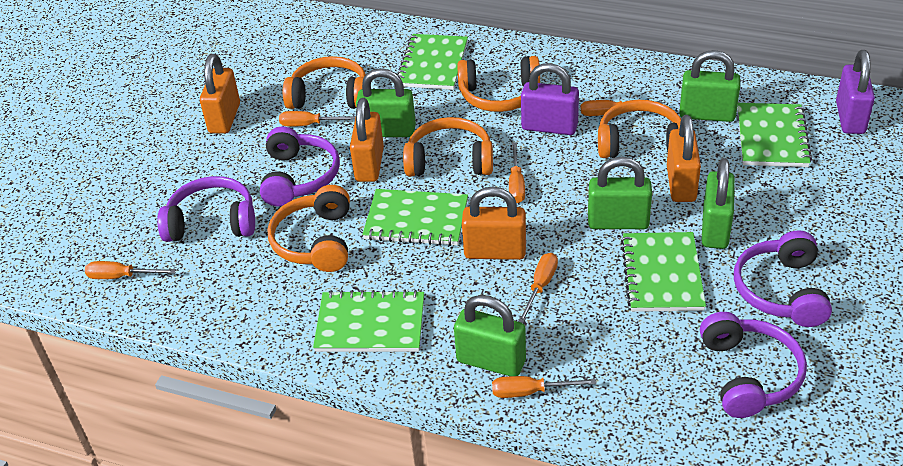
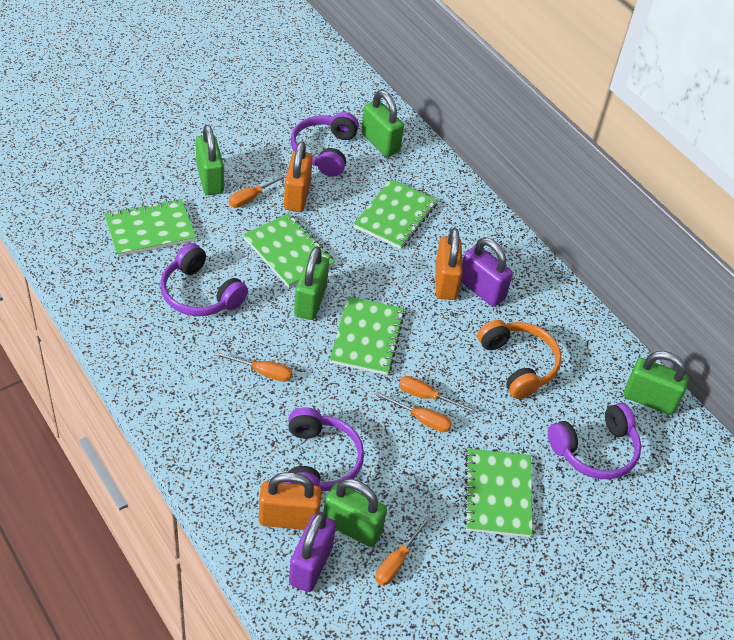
orange headphones: 5 -> 1
orange padlock: 4 -> 3
orange screwdriver: 6 -> 5

